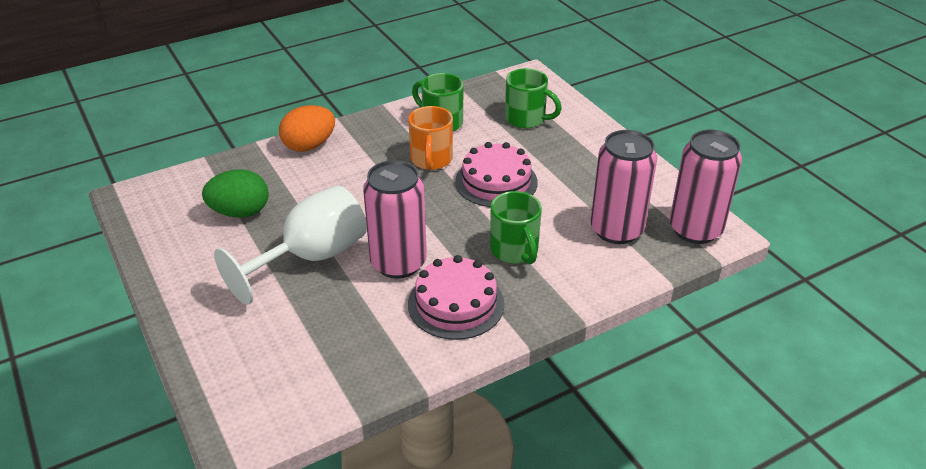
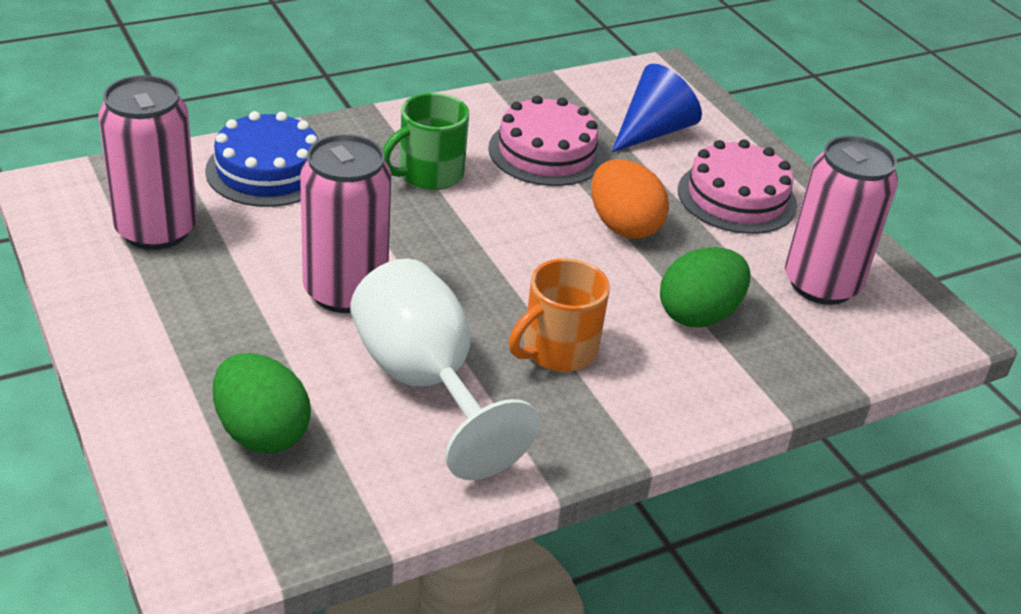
blue cake: 0 -> 1
blue cone: 0 -> 1
green egg: 1 -> 2
green mug: 3 -> 1

